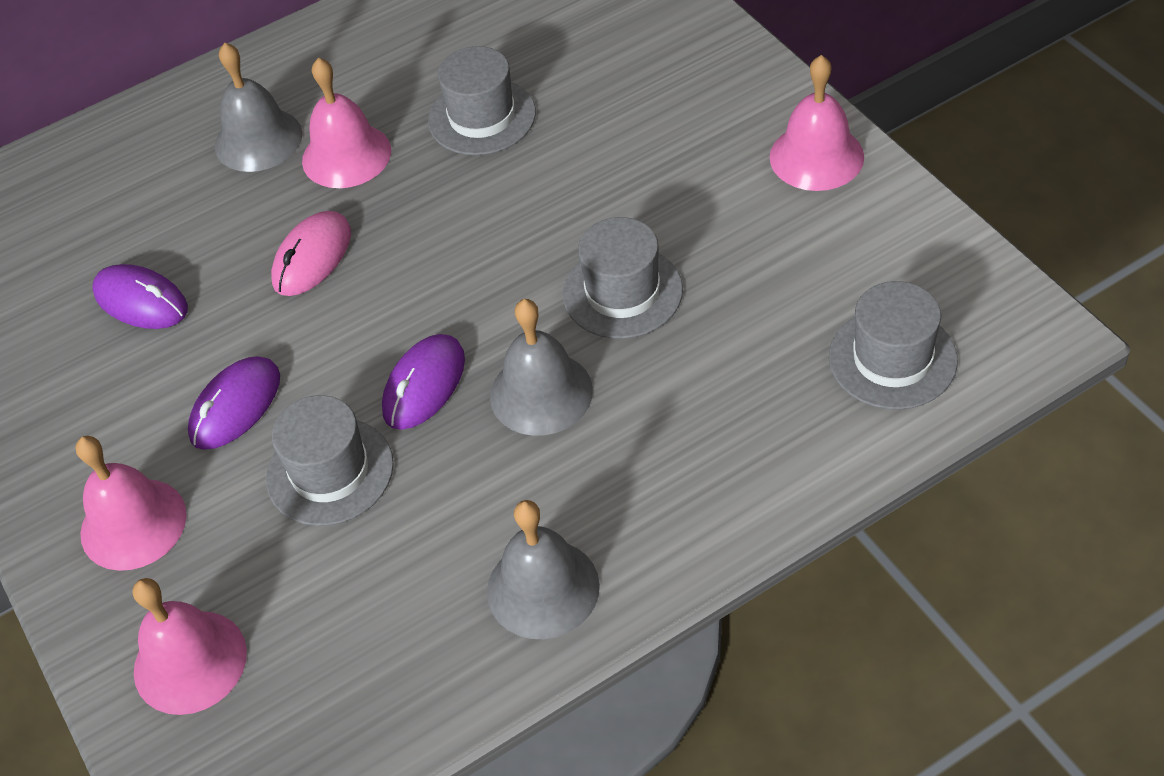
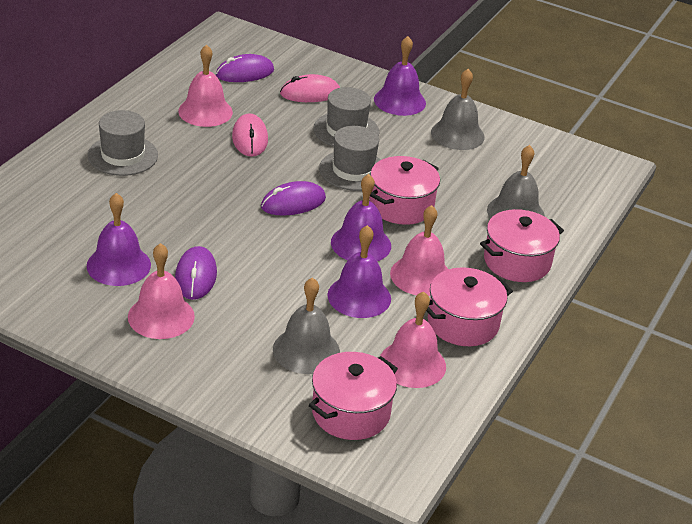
grey hat: 4 -> 3
pink mouse: 1 -> 2
pink pot: 0 -> 4
purple bell: 0 -> 4

